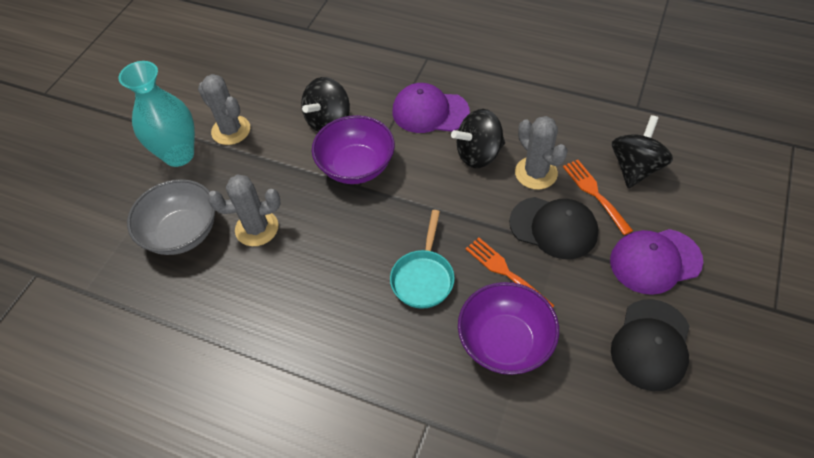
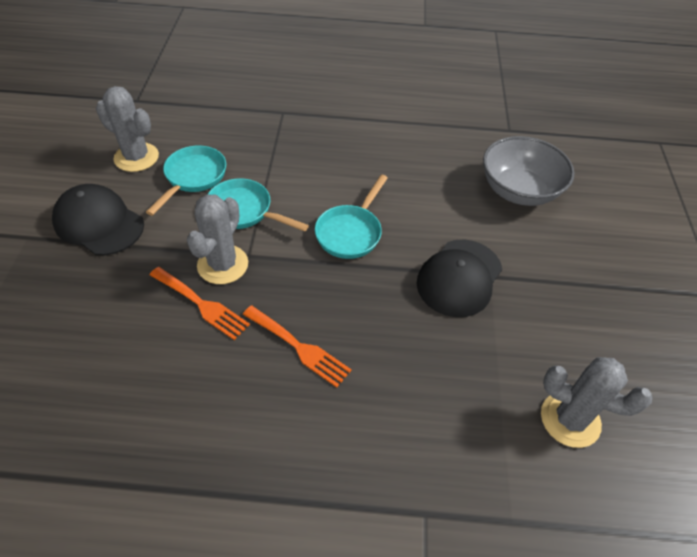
black spinning top: 3 -> 0
purple bowl: 2 -> 0
purple cap: 2 -> 0
turquoise pan: 1 -> 3
turquoise vase: 1 -> 0

